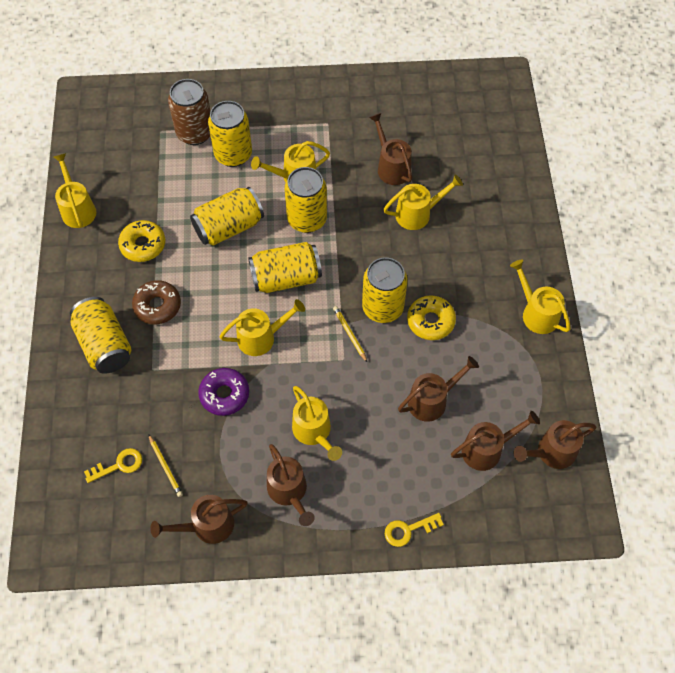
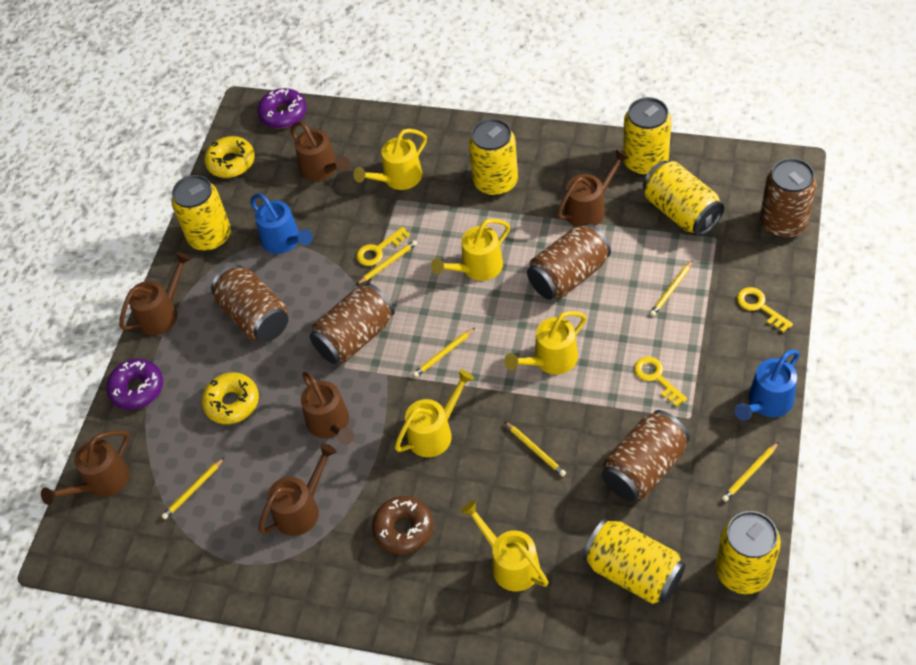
blue watering can: 0 -> 2
brown can: 1 -> 5
purple donut: 1 -> 2
yellow key: 2 -> 3
yellow pencil: 2 -> 6
yellow watering can: 6 -> 5

